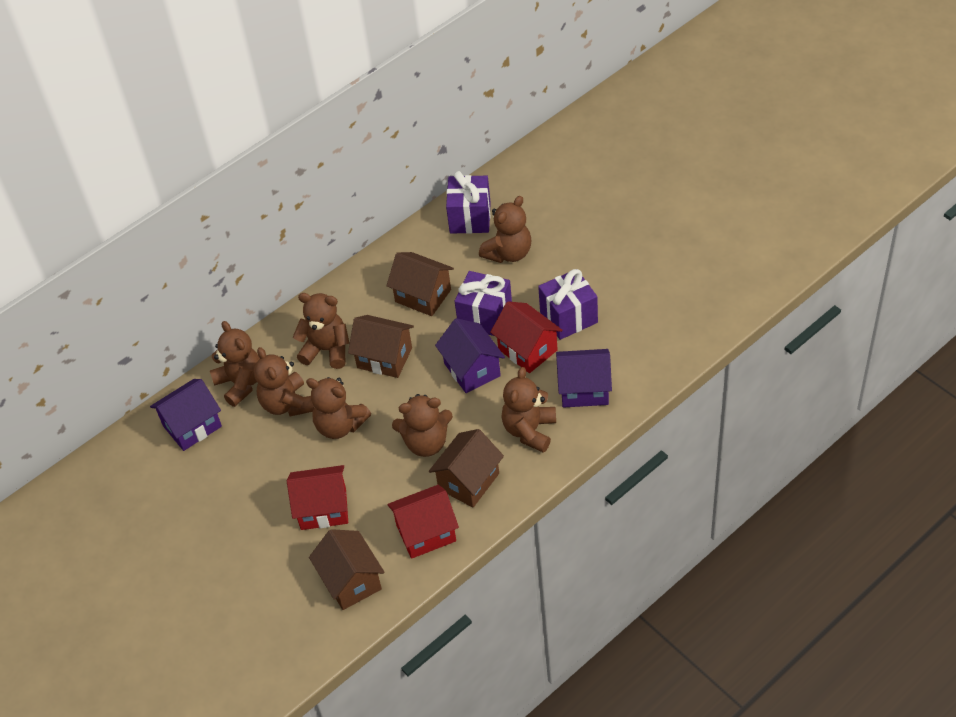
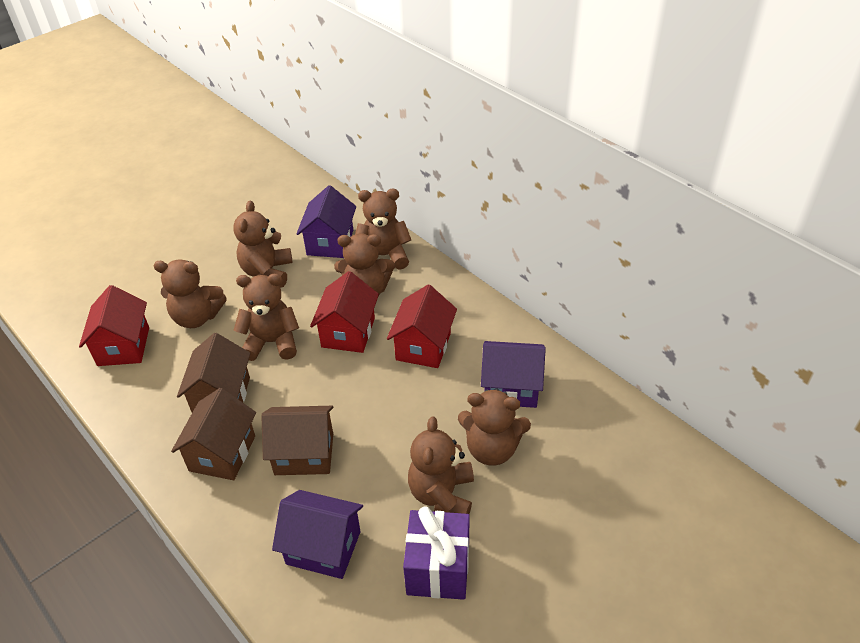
brown house: 4 -> 3
purple gift: 3 -> 1

